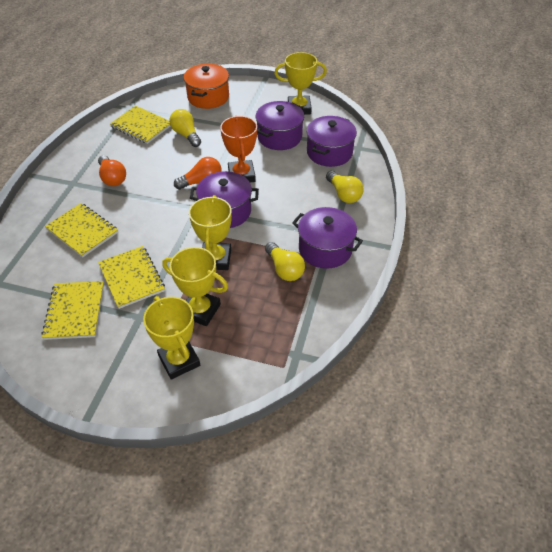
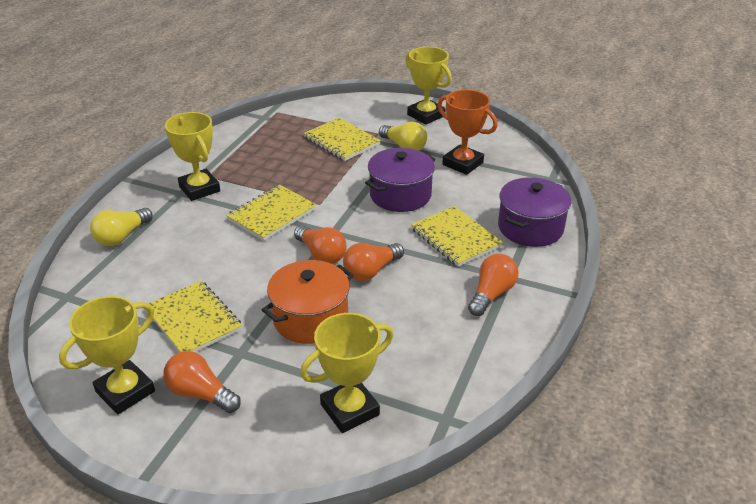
orange light bulb: 2 -> 4
purple pot: 4 -> 2
yellow light bulb: 3 -> 2

